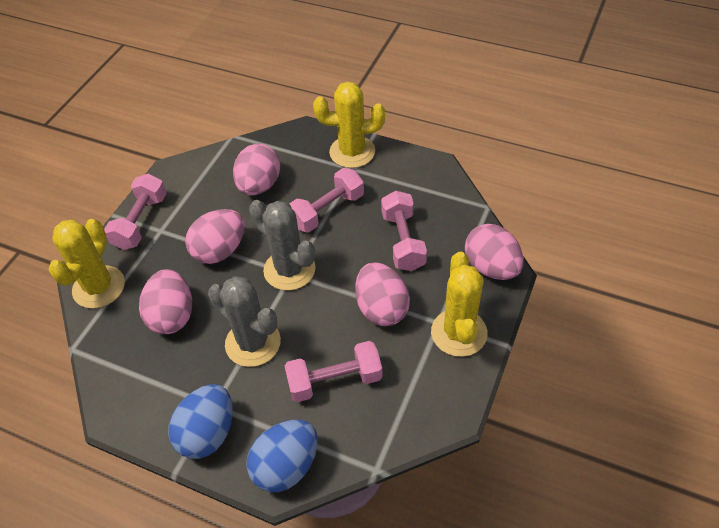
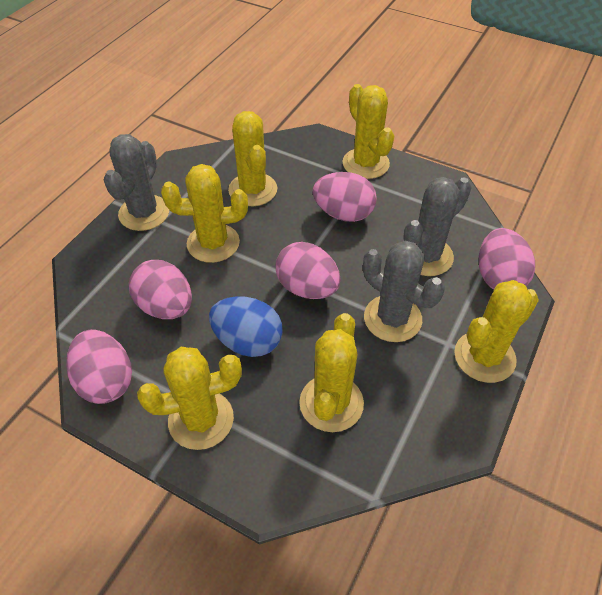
blue egg: 2 -> 1
grey cactus: 2 -> 3
pink dumbbell: 4 -> 0
yellow cactus: 3 -> 6

